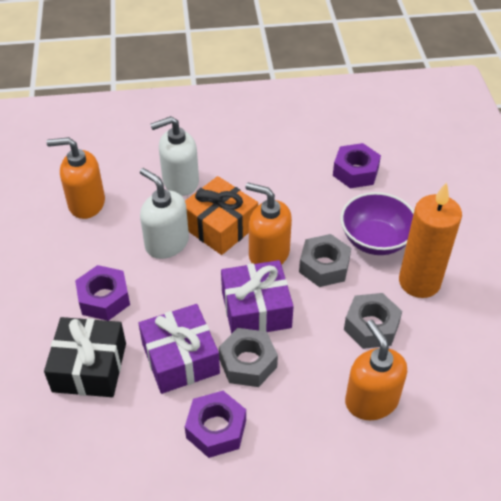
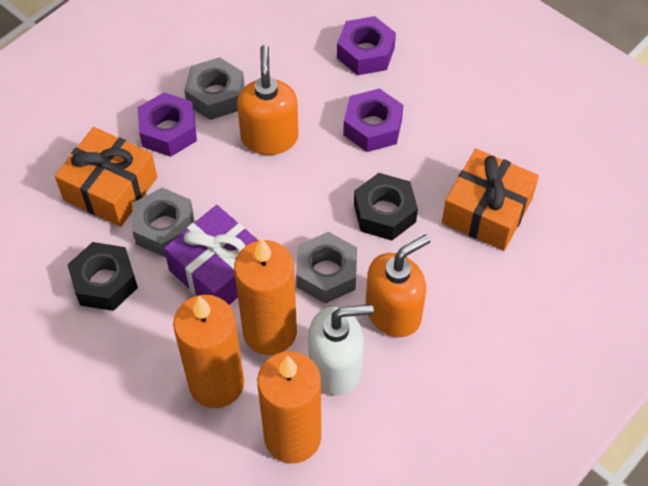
black gift: 1 -> 0
black nut: 0 -> 2
orange candle: 1 -> 3
orange gift: 1 -> 2
orange soap dispenser: 3 -> 2
purple bowl: 1 -> 0
purple gift: 2 -> 1
white soap dispenser: 2 -> 1

